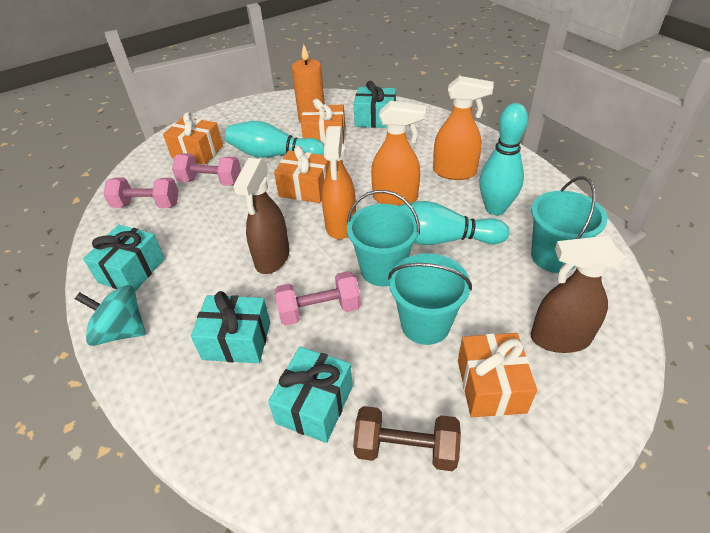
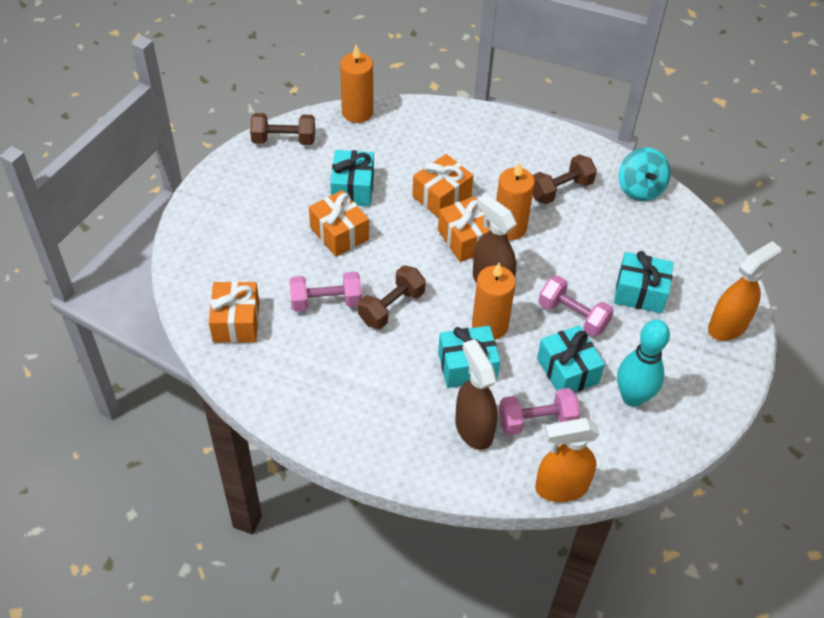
brown dumbbell: 1 -> 3
orange candle: 1 -> 3
orange spray bottle: 3 -> 2
turquoise bowling pin: 3 -> 1
turquoise bucket: 3 -> 0

